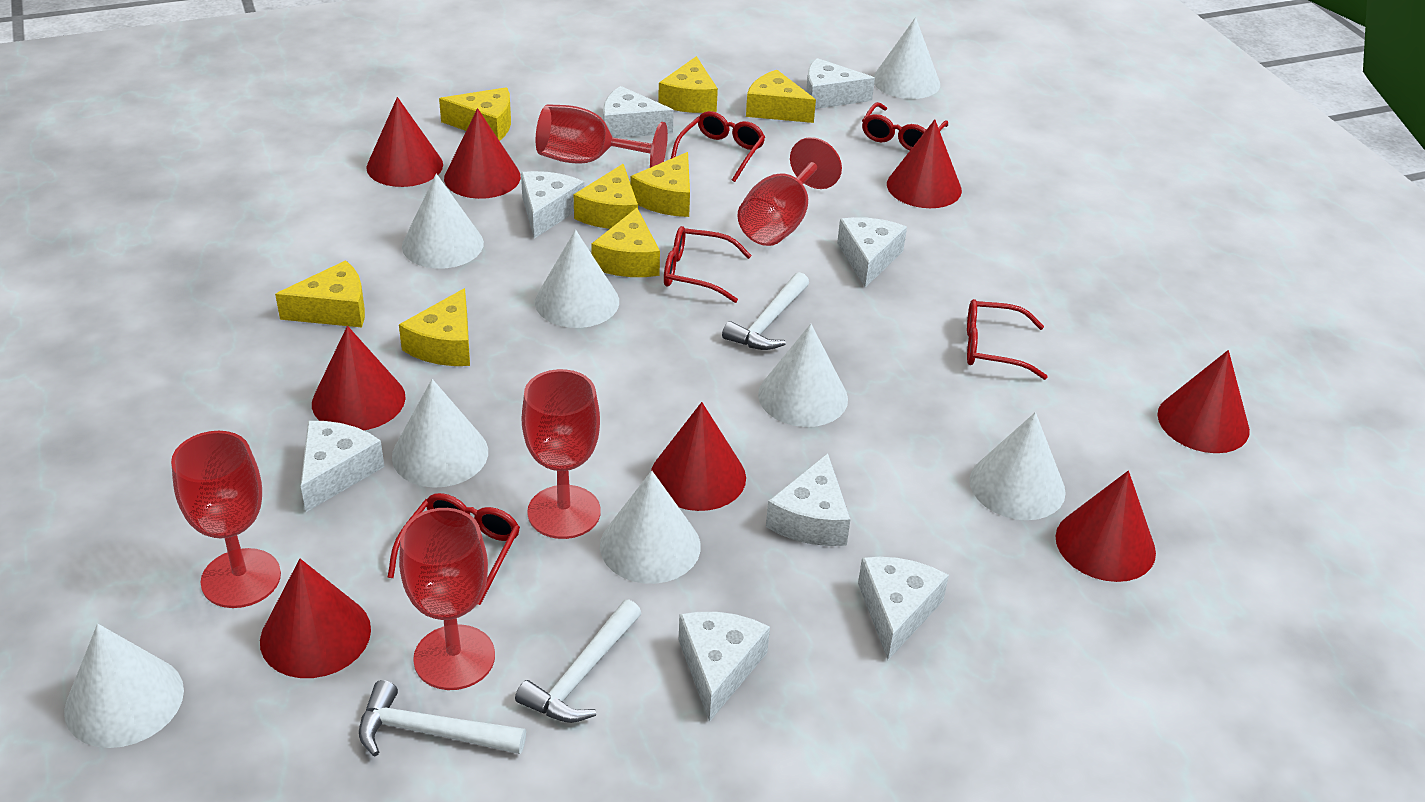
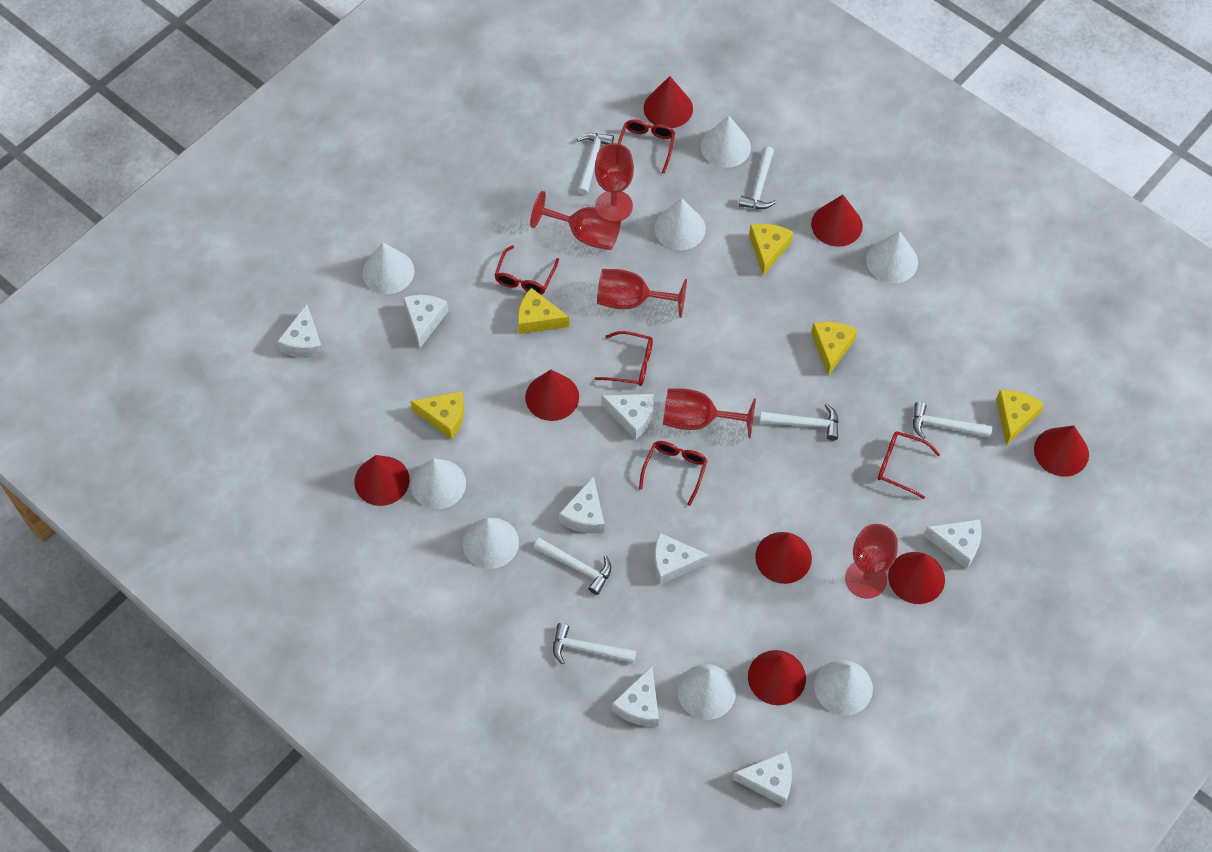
white hammer: 3 -> 6
yellow cheese: 8 -> 5

